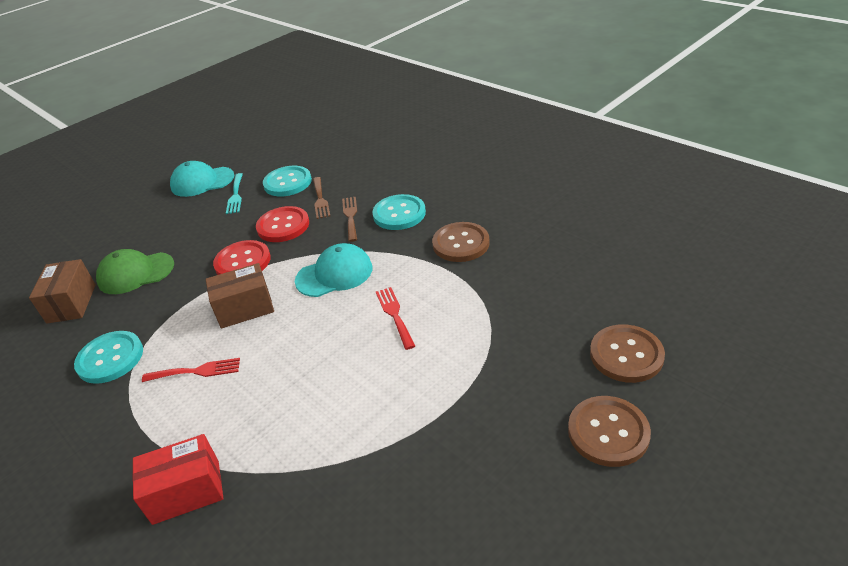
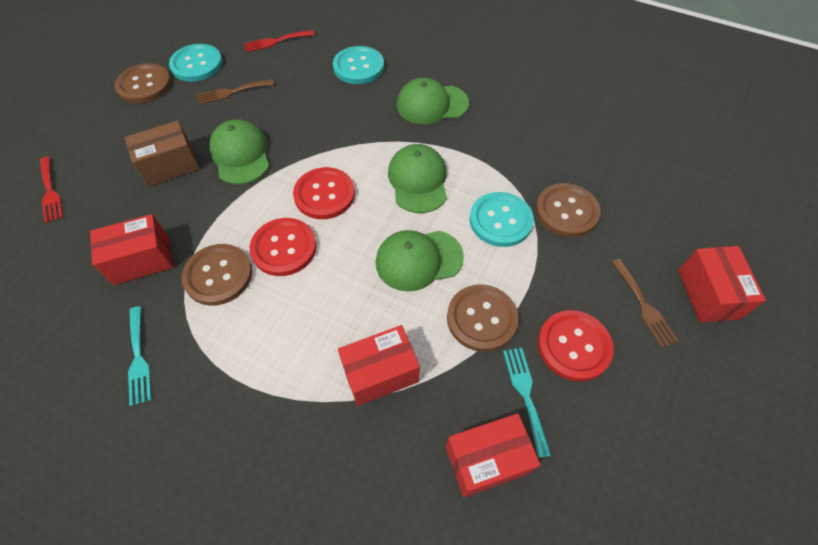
brown box: 2 -> 1
brown button: 3 -> 4
green cap: 1 -> 4
red box: 1 -> 4
red button: 2 -> 3
turquoise cap: 2 -> 0
turquoise fork: 1 -> 2

